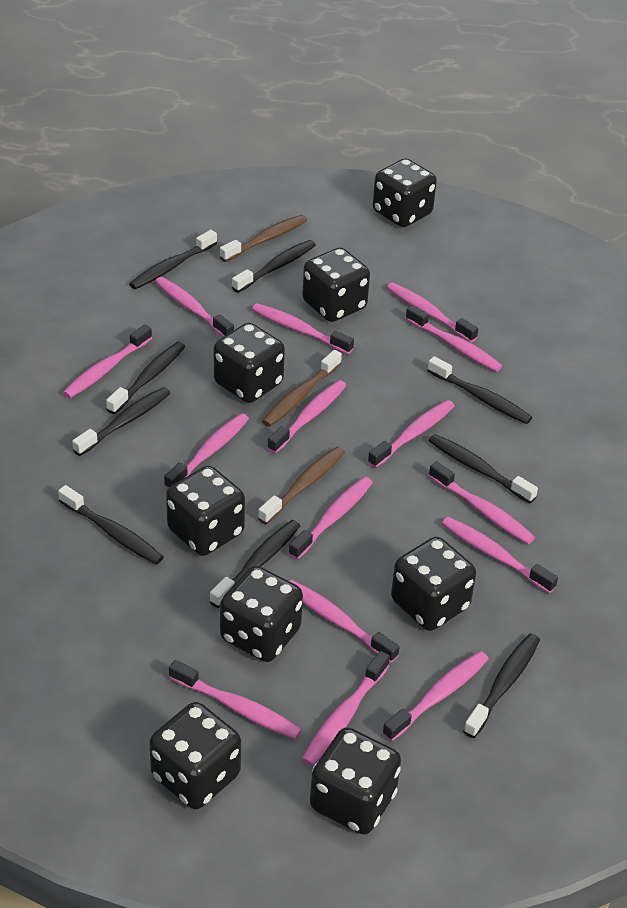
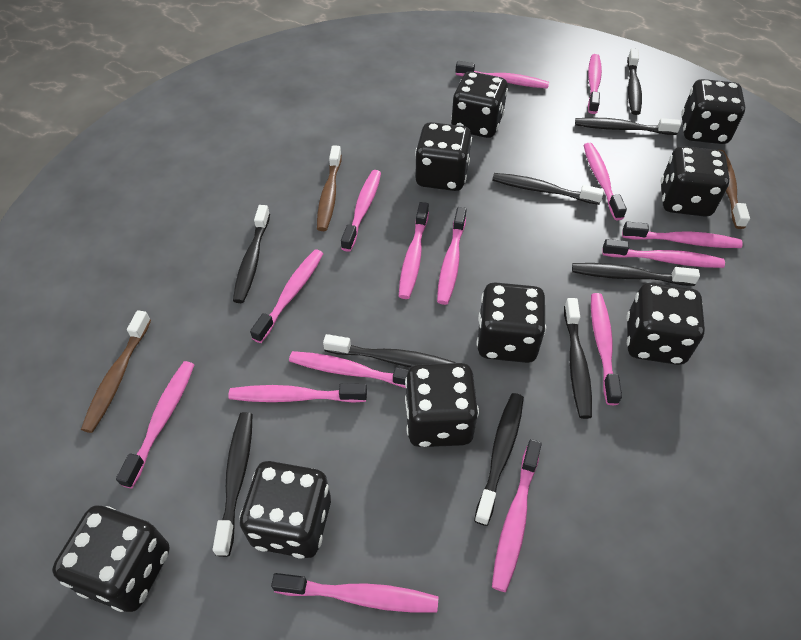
black dice: 8 -> 9

